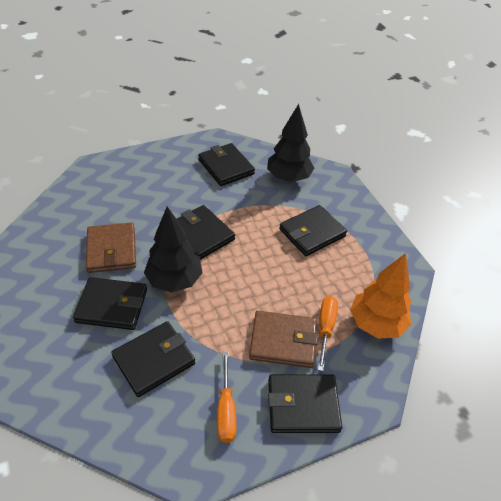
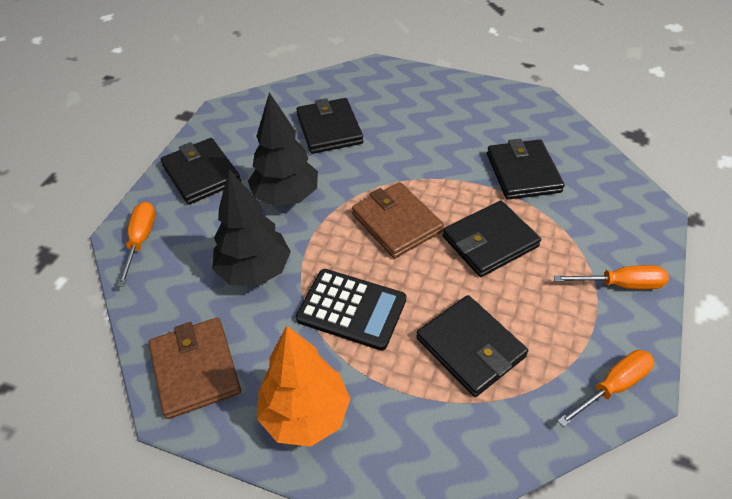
black calculator: 0 -> 1
black wallet: 6 -> 5
orange screwdriver: 2 -> 3

